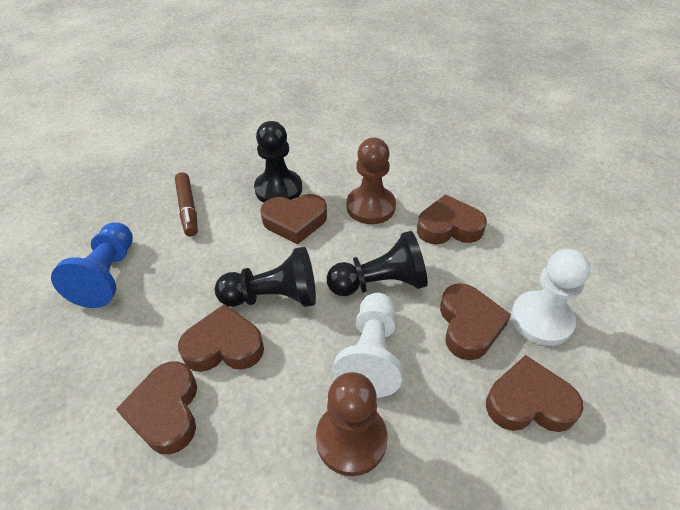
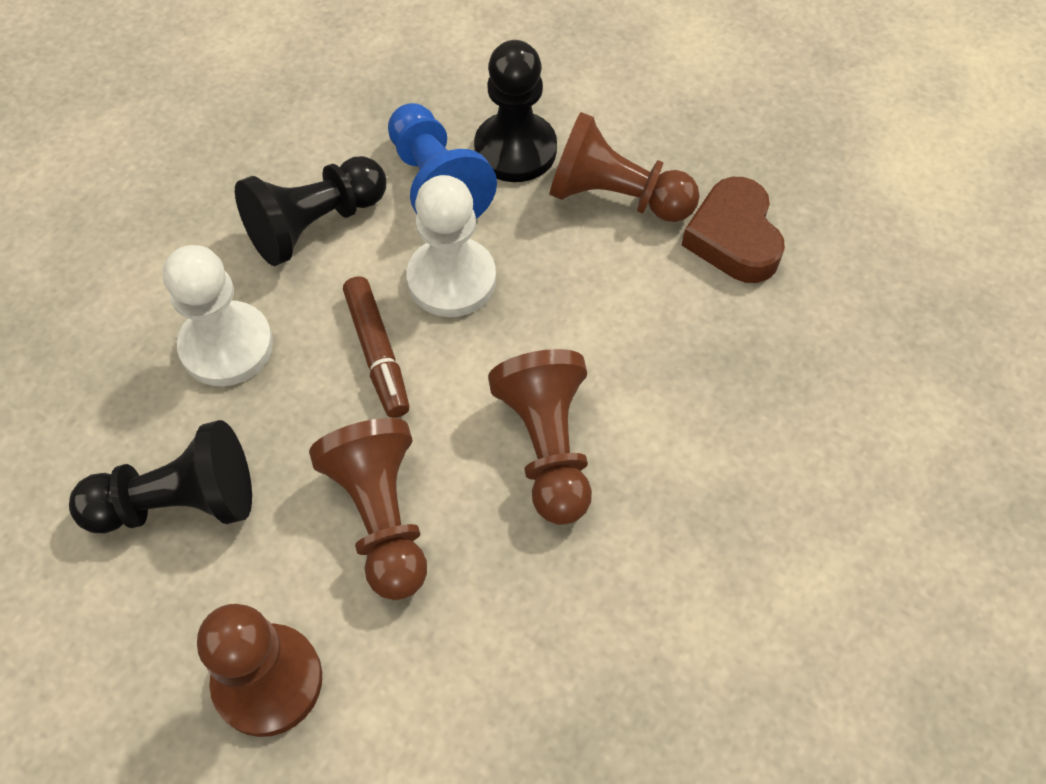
brown heart: 6 -> 1
brown pawn: 2 -> 4

